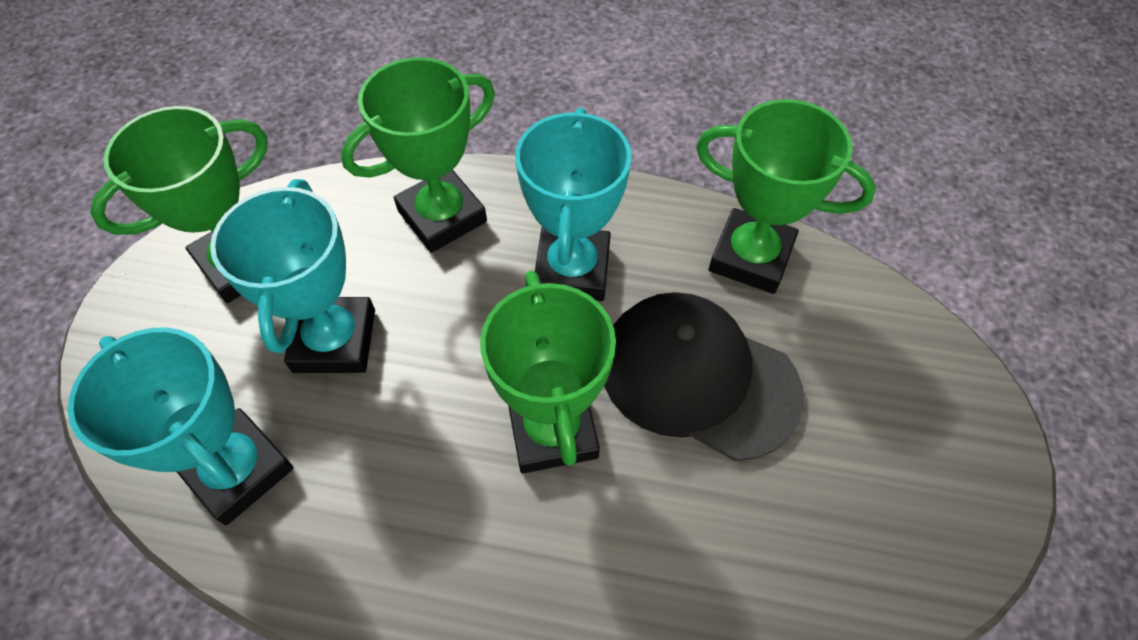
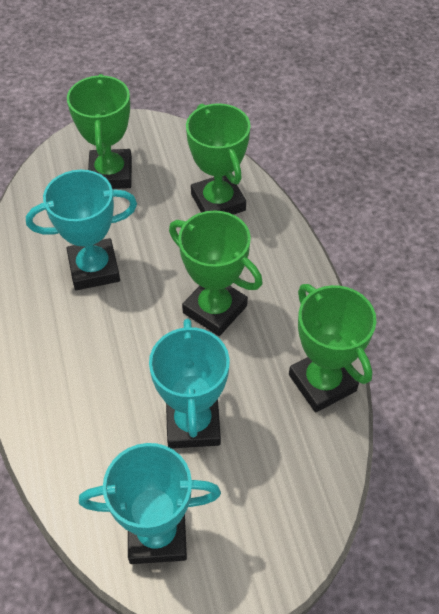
black cap: 1 -> 0

